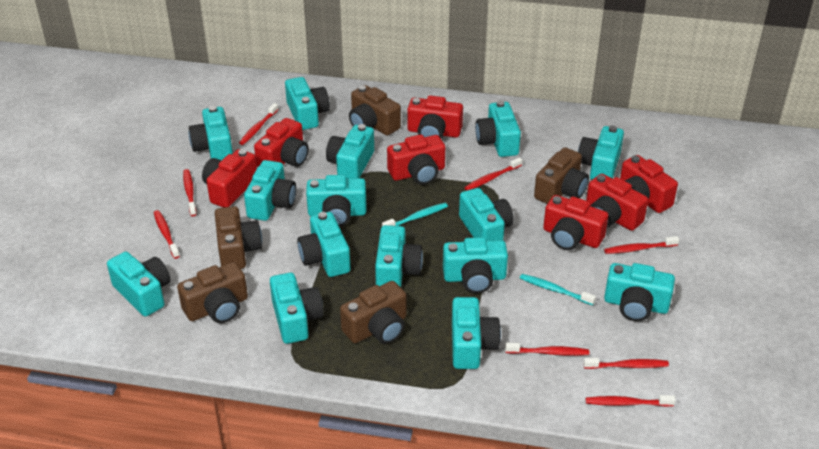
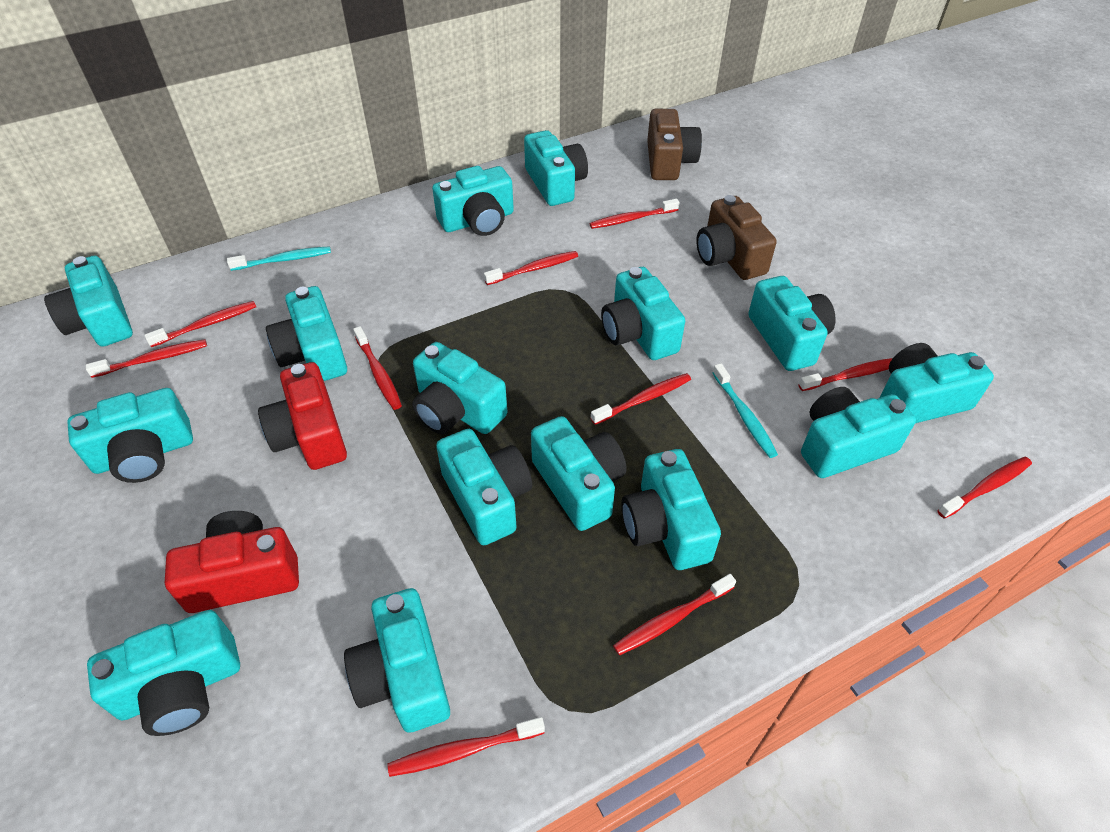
brown camera: 5 -> 2
red camera: 7 -> 2
red toothbrush: 8 -> 10

